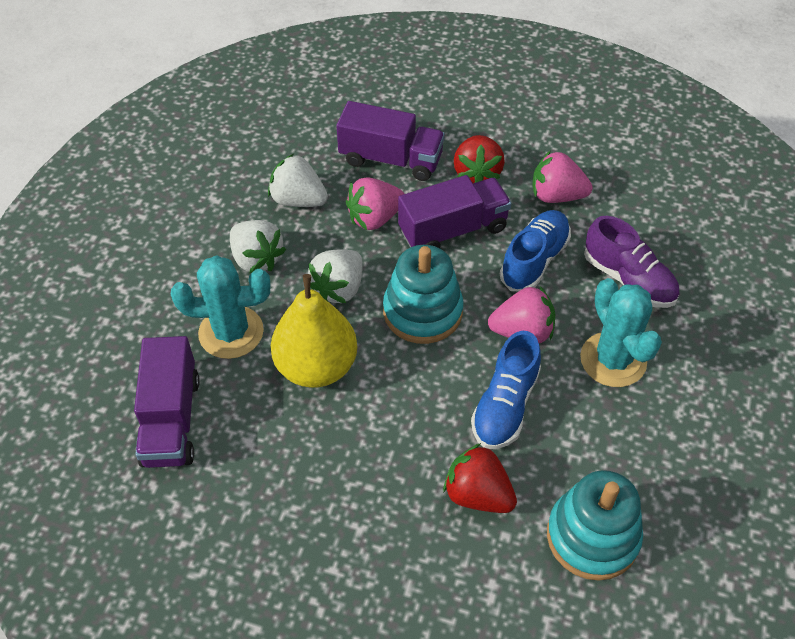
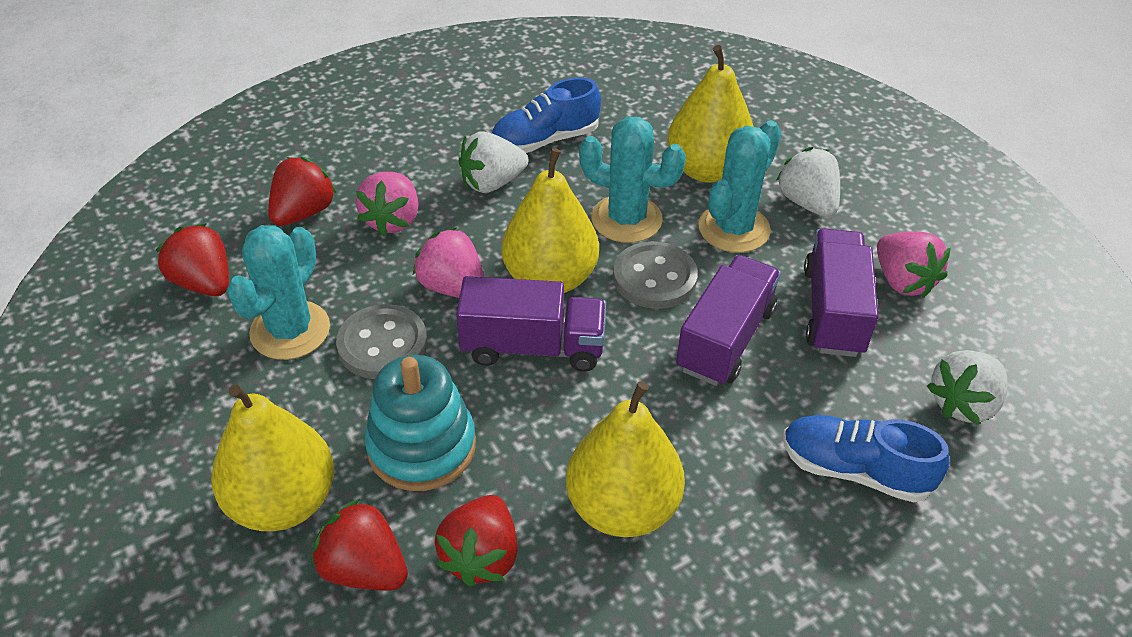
grey button: 0 -> 2
purple shoe: 1 -> 0
red strawberry: 2 -> 4
turquoise cactus: 2 -> 3
turquoise stacking toy: 2 -> 1
yellow pear: 1 -> 4

